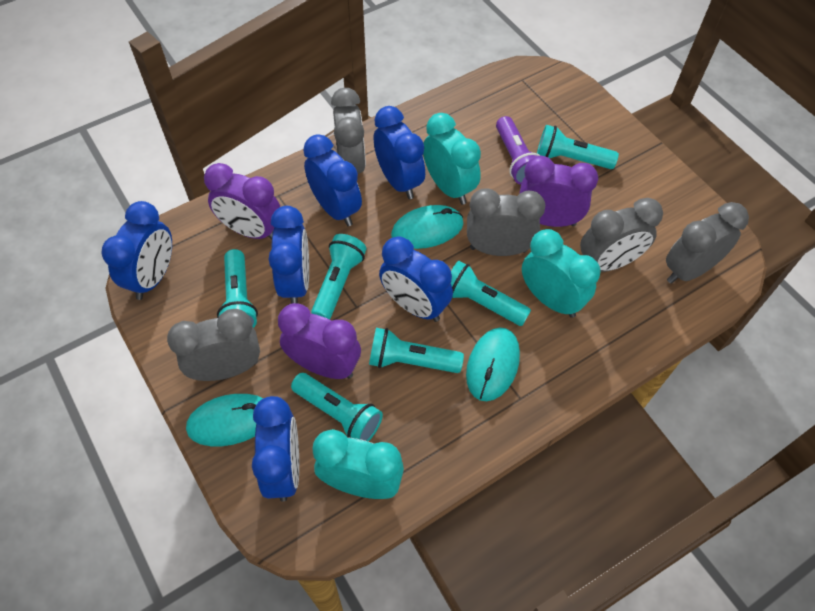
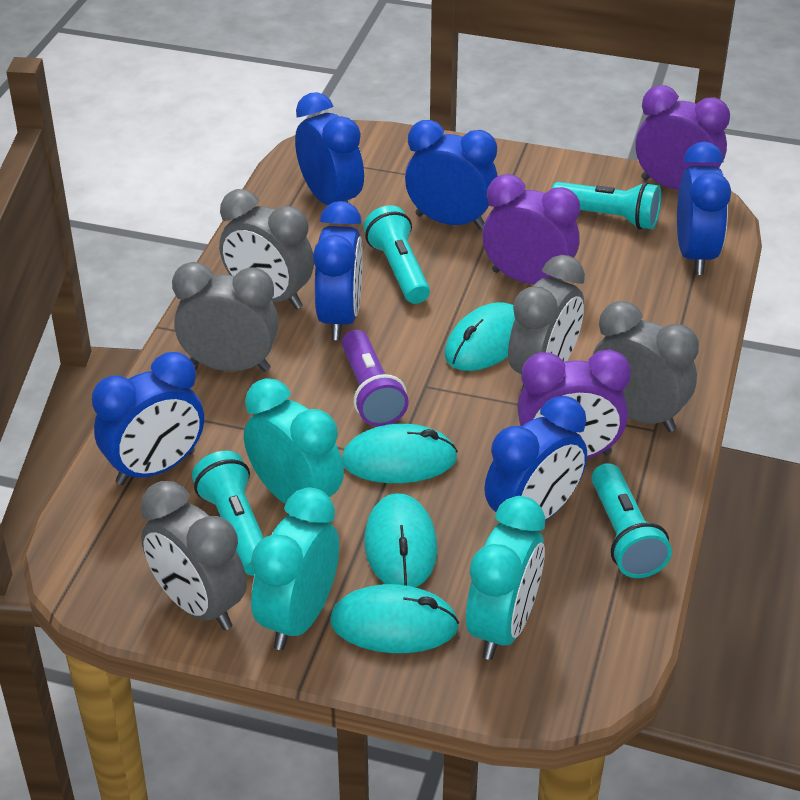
turquoise flashlight: 6 -> 4
turquoise mouse: 3 -> 4

